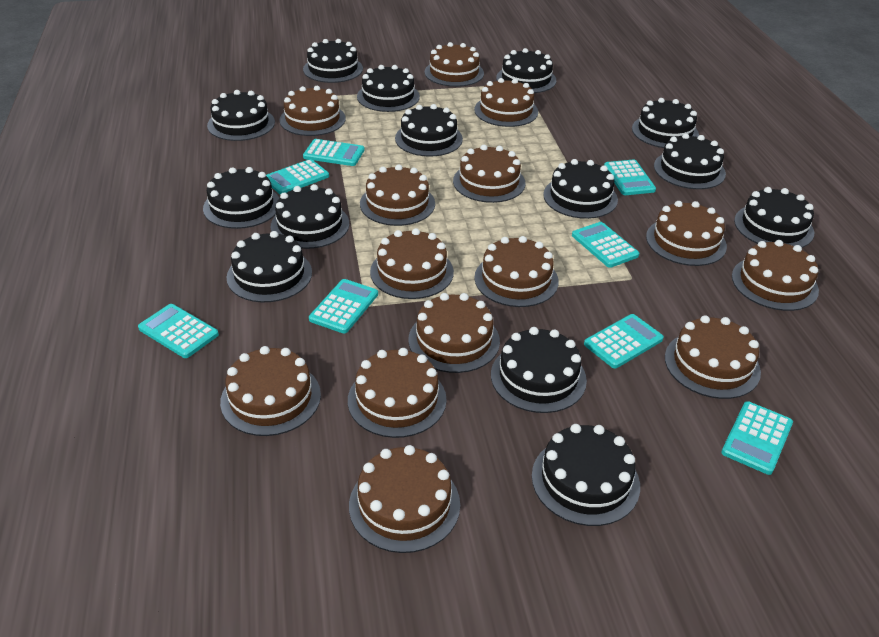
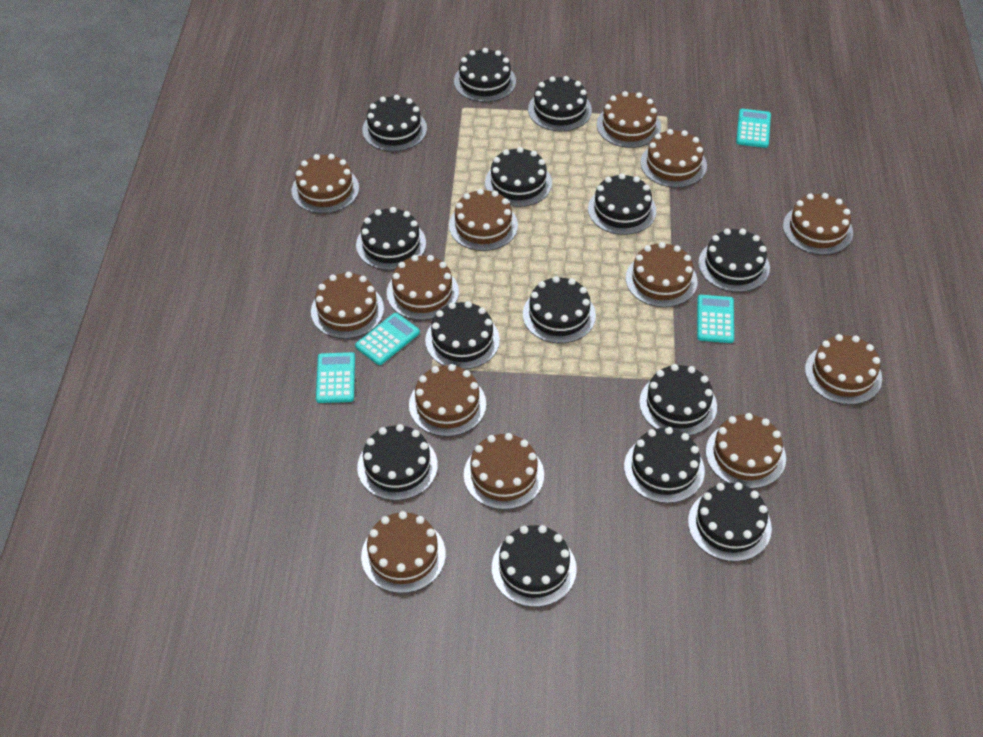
brown cake: 14 -> 13
turquoise calculator: 8 -> 4

